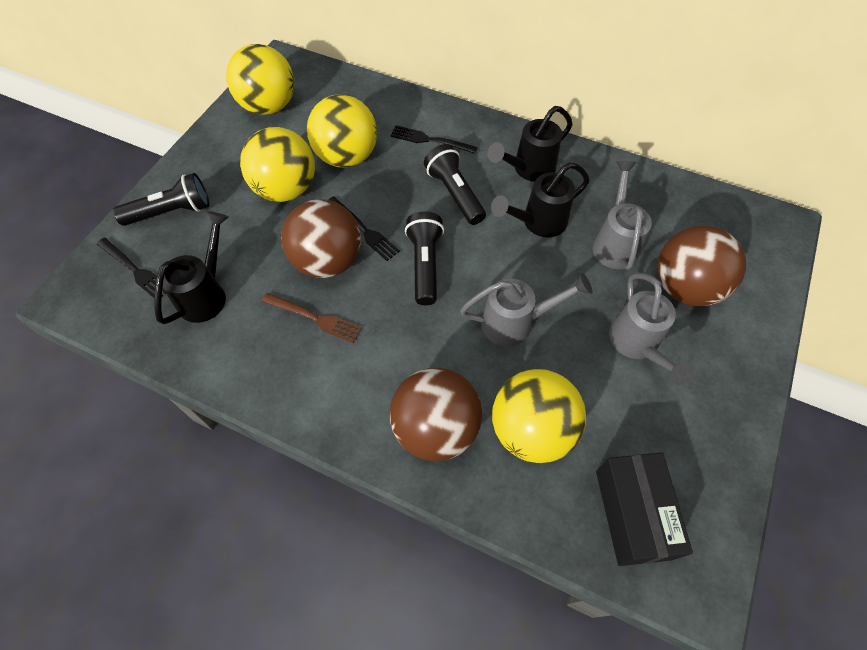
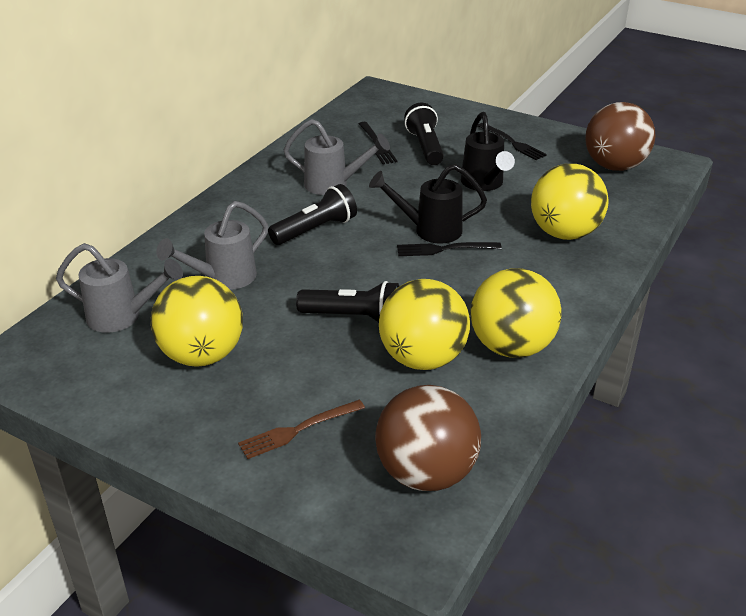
black box: 1 -> 0
black watering can: 3 -> 2
brown ball: 3 -> 2

